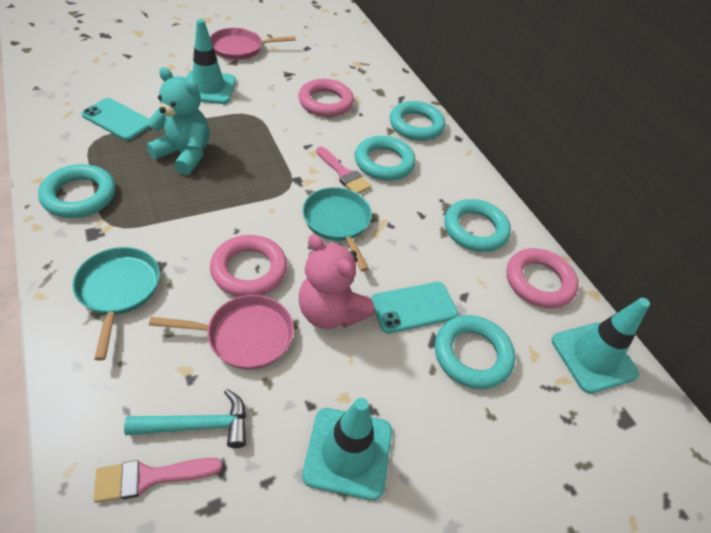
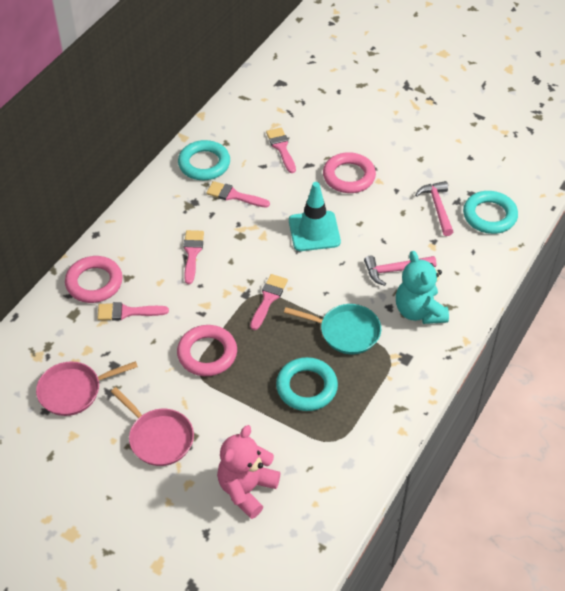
pink brush: 2 -> 5
pink hammer: 0 -> 2
turquoise hammer: 1 -> 0
turquoise pan: 2 -> 1
turquoise phone: 2 -> 0
turquoise ring: 5 -> 3
turquoise traffic cone: 3 -> 1

